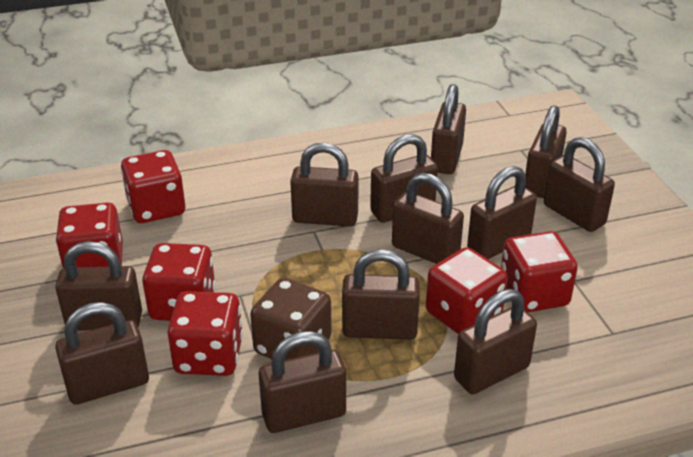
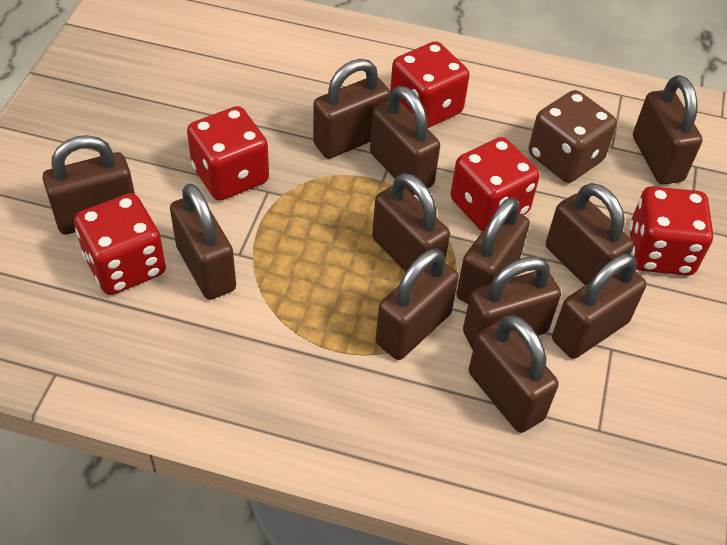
red dice: 6 -> 5

